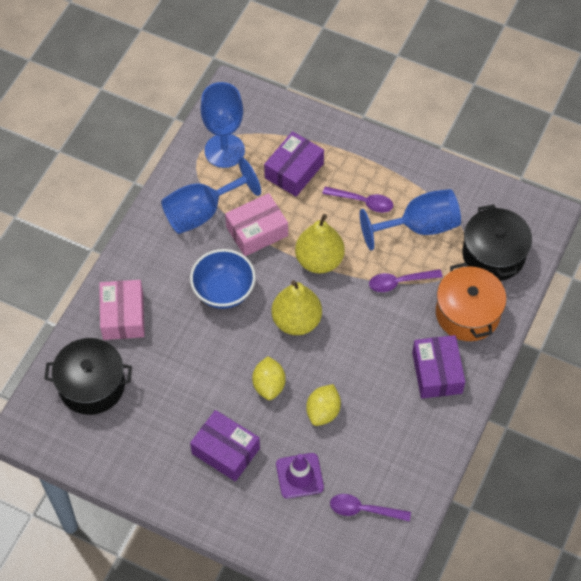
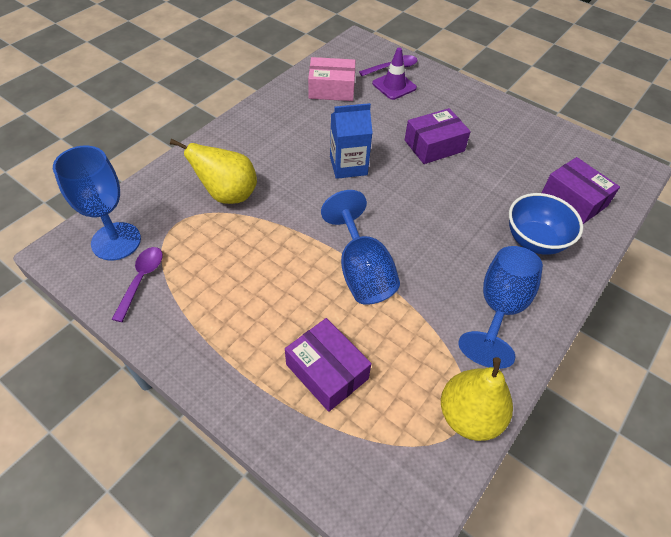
black pot: 2 -> 0
blue carton: 0 -> 1
orange pot: 1 -> 0
pink box: 2 -> 1
purple spoon: 3 -> 2
yellow lemon: 2 -> 0

